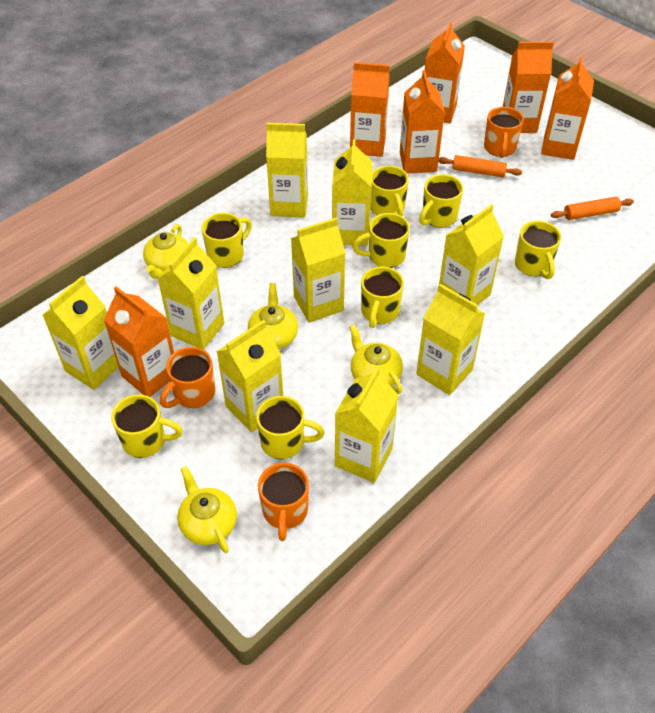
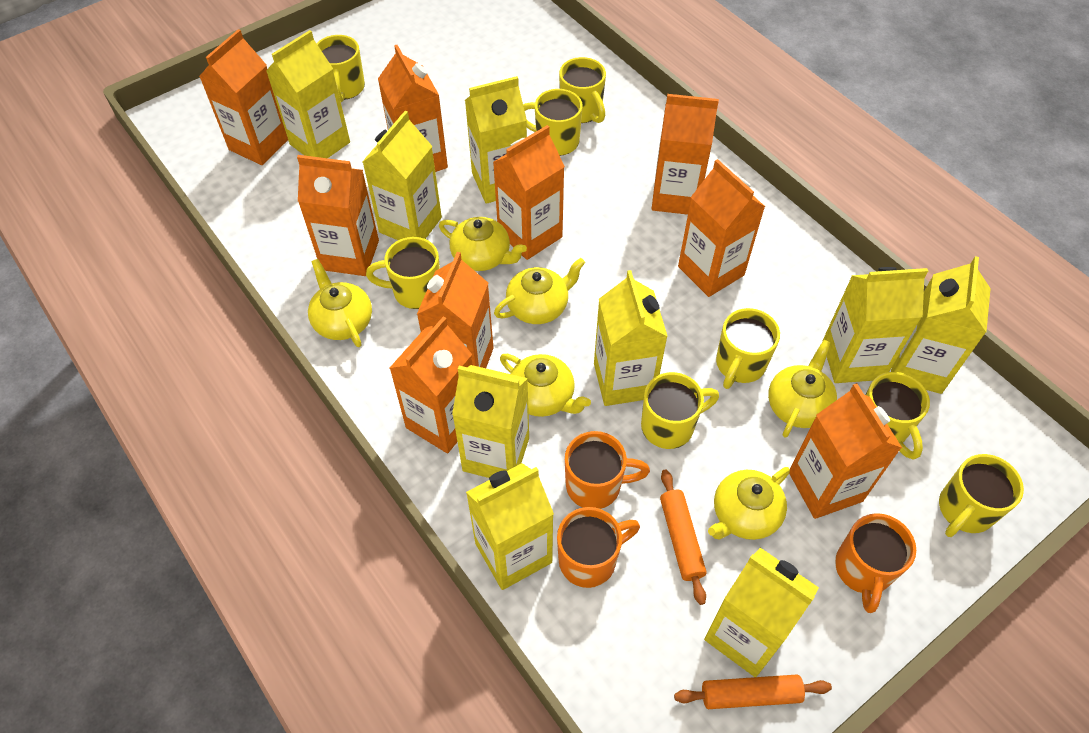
orange carton: 6 -> 9
yellow teapot: 4 -> 6

